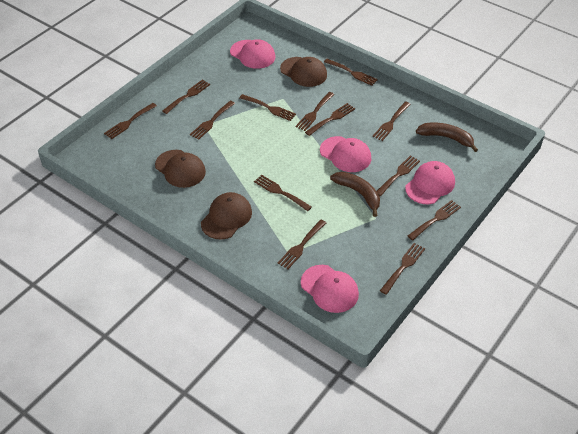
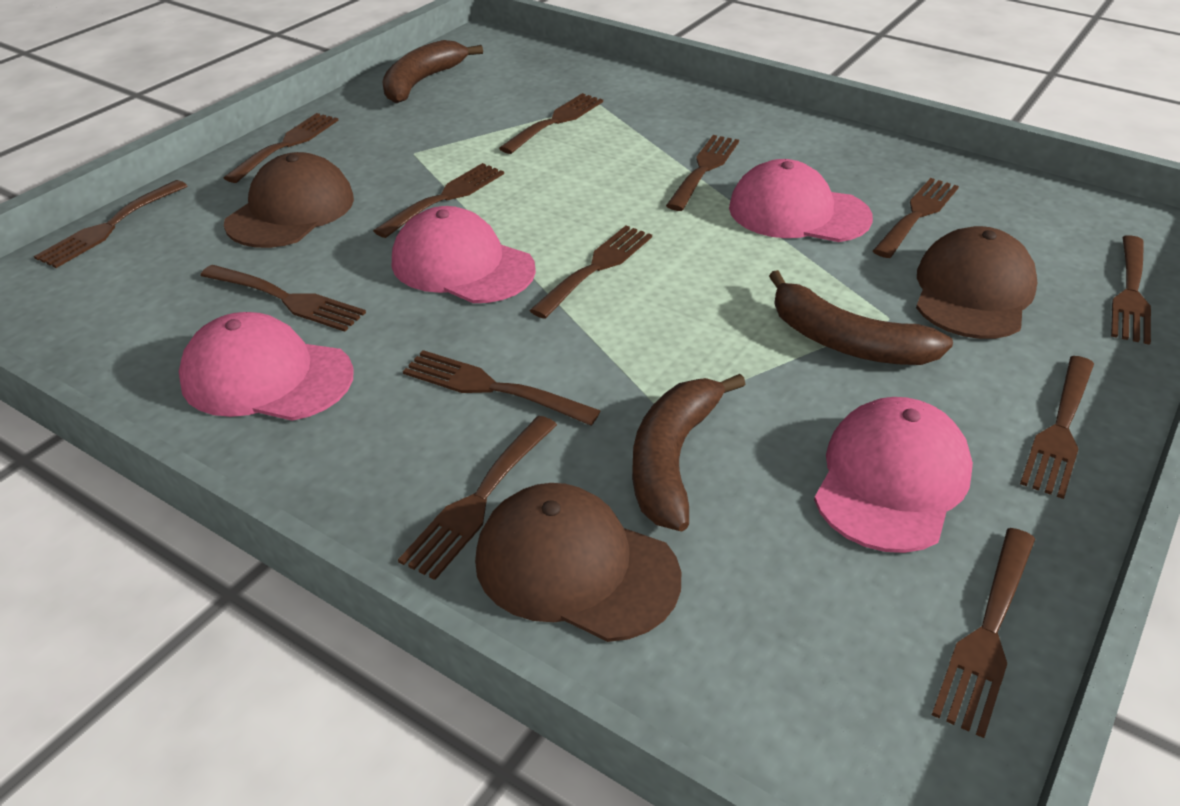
brown banana: 2 -> 3

